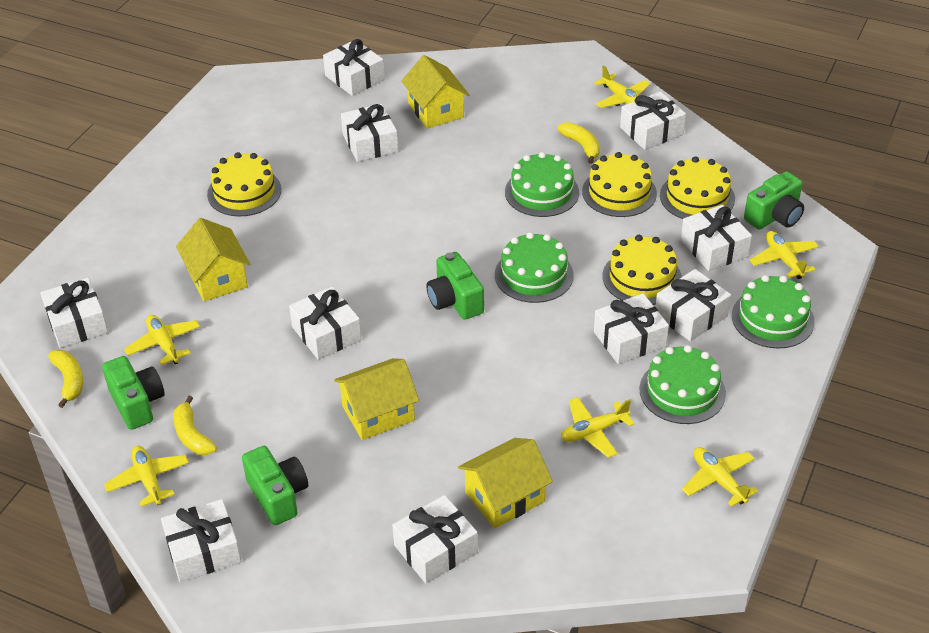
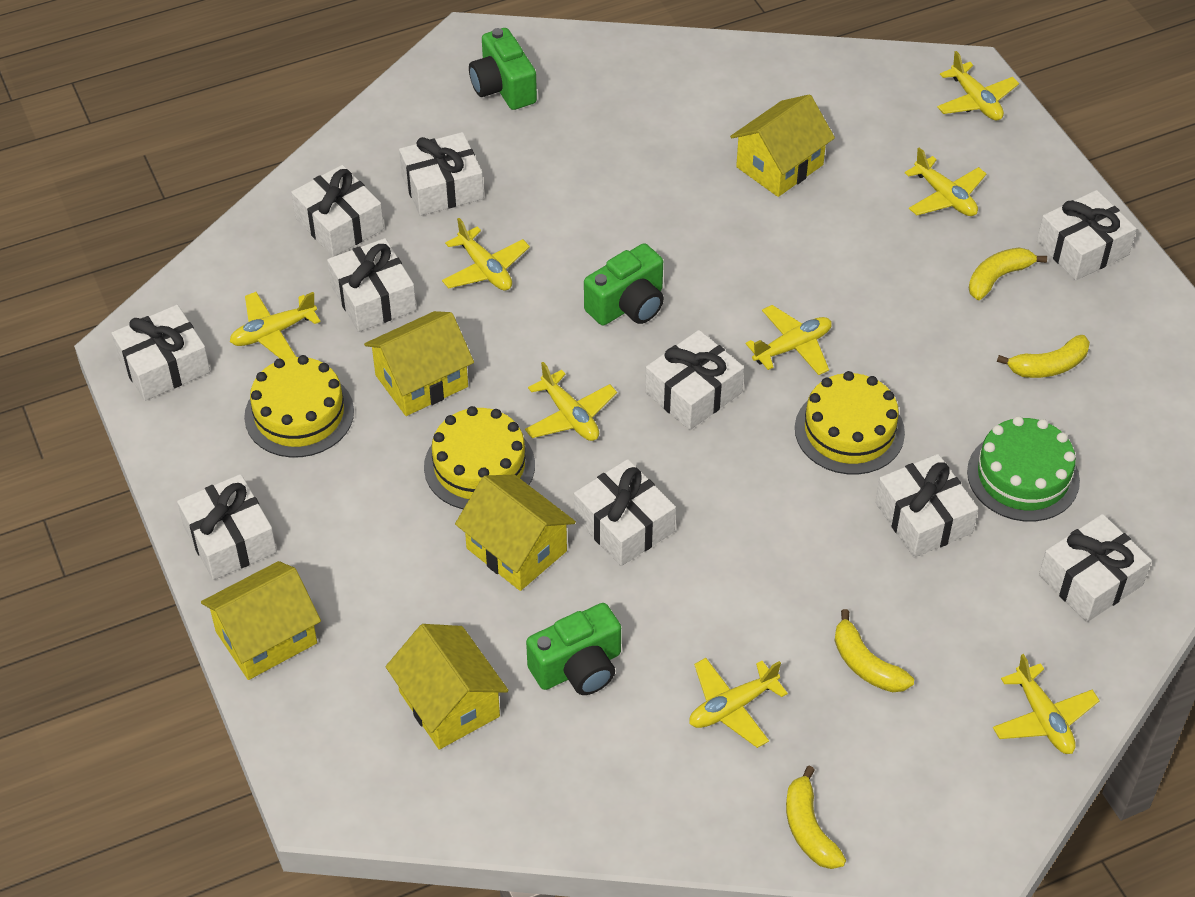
green cake: 4 -> 1
green camera: 4 -> 3
yellow banana: 3 -> 4
yellow cake: 4 -> 3
yellow house: 4 -> 5
yellow plane: 6 -> 8

